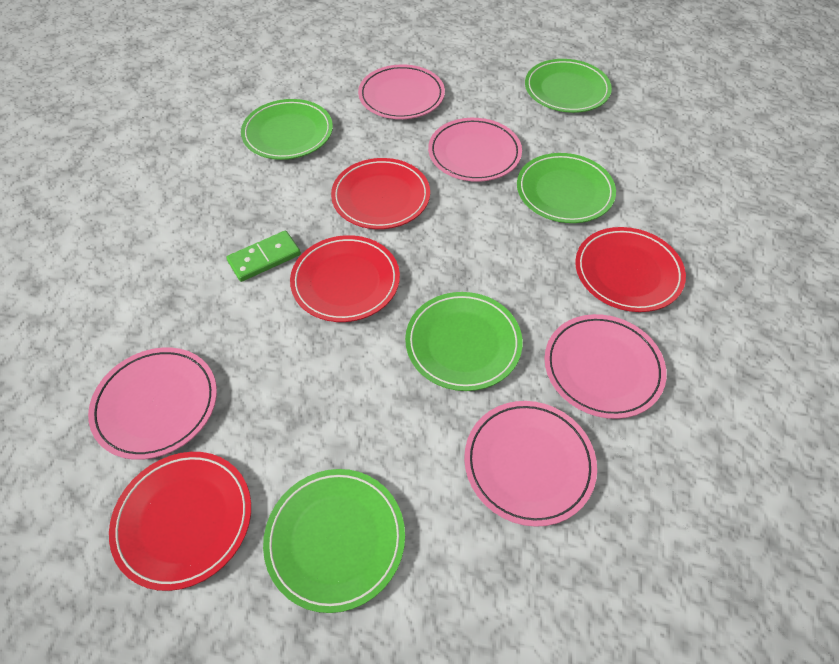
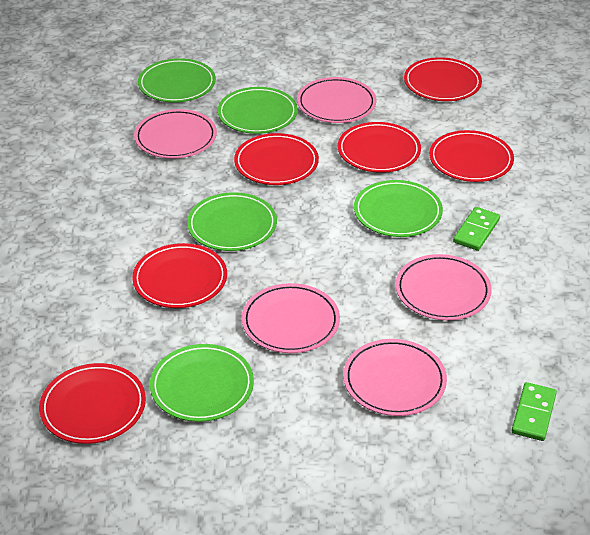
green domino: 1 -> 2
red plate: 4 -> 6

